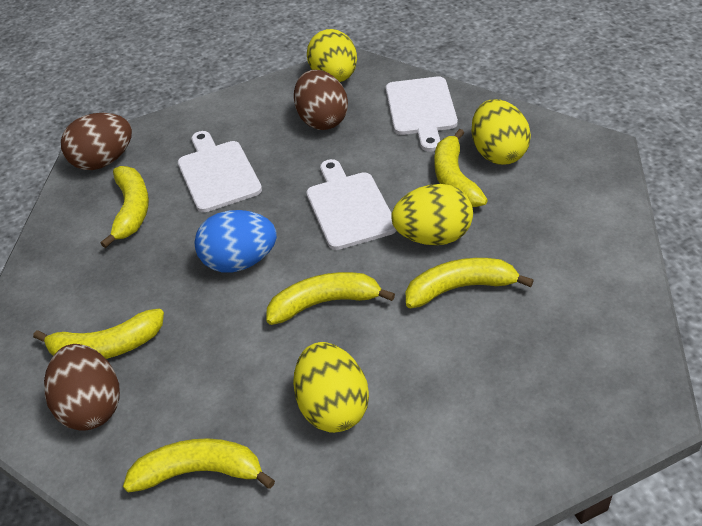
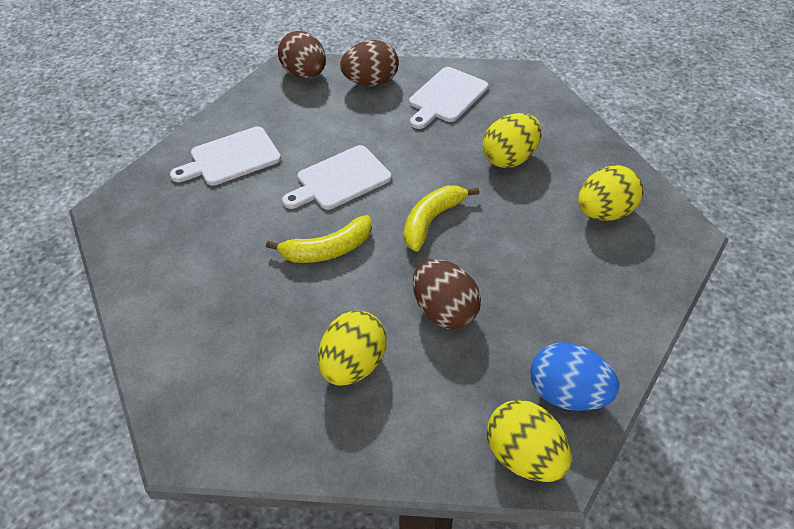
yellow banana: 6 -> 2

